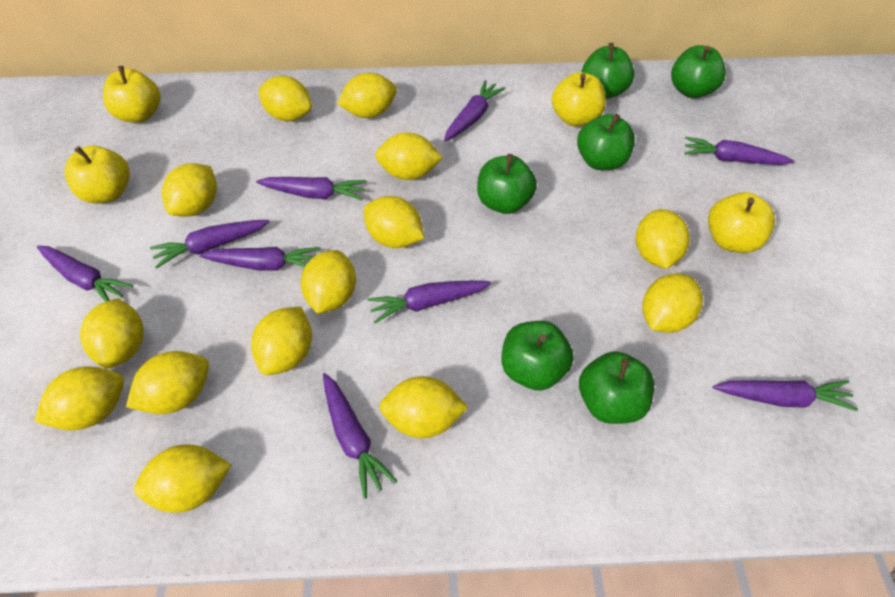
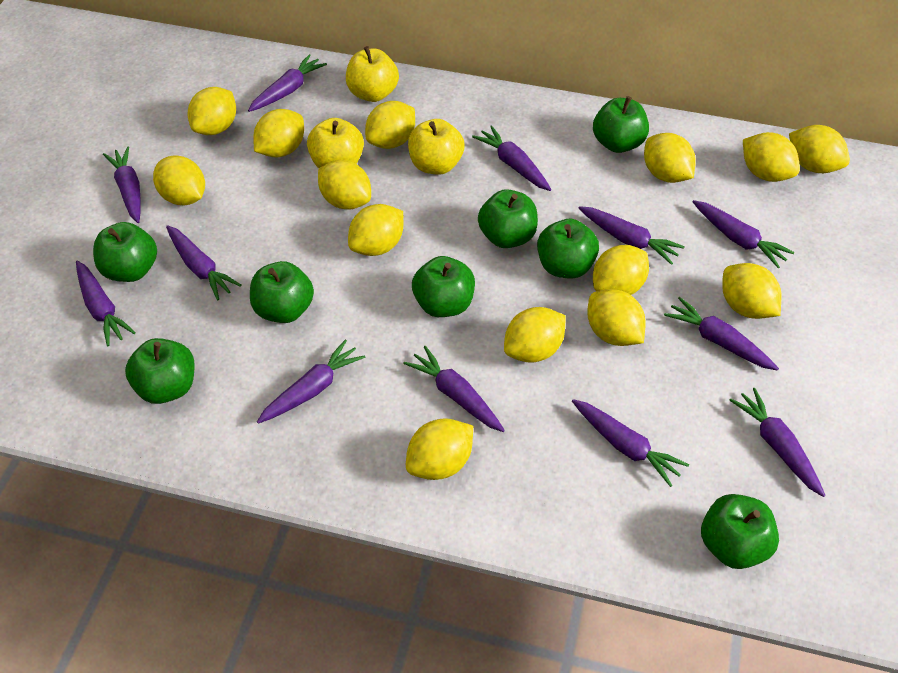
green apple: 6 -> 8
purple carrot: 9 -> 12
yellow apple: 4 -> 3

